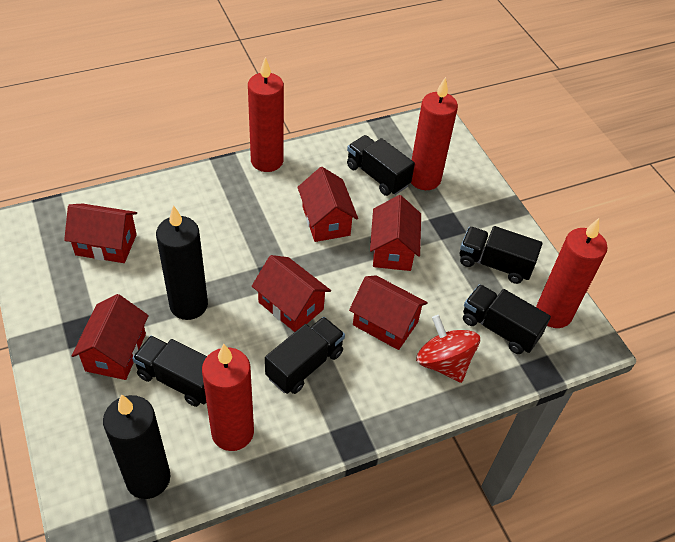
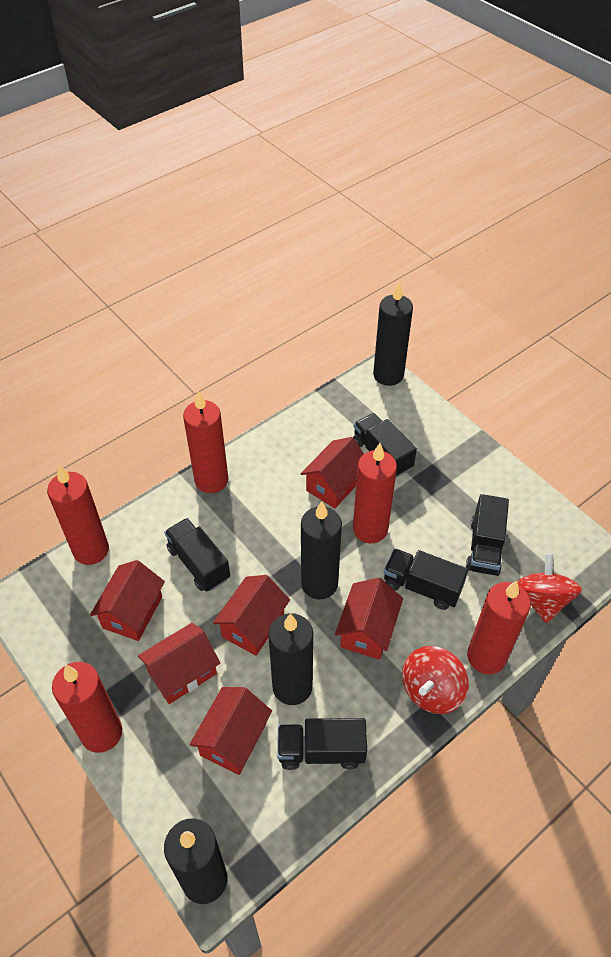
black candle: 2 -> 4
red candle: 4 -> 5
red spinning top: 1 -> 2

